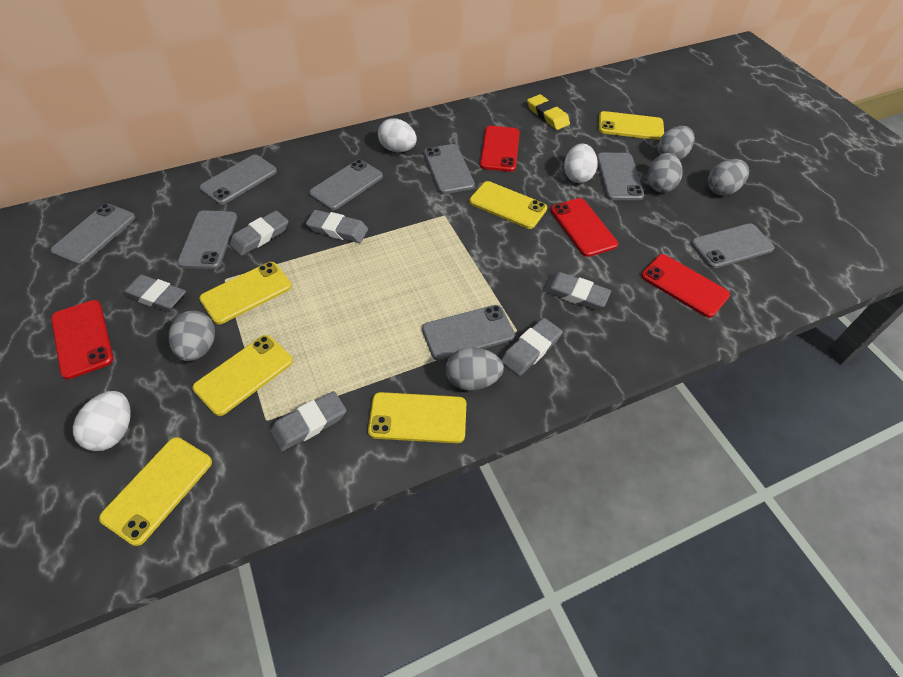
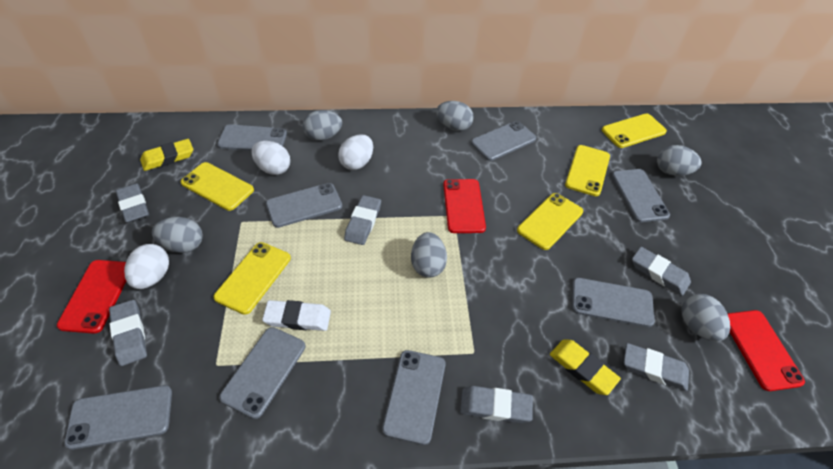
grey egg: 5 -> 6
red phone: 4 -> 3
white eraser: 0 -> 1
yellow eraser: 1 -> 2
yellow phone: 6 -> 5

